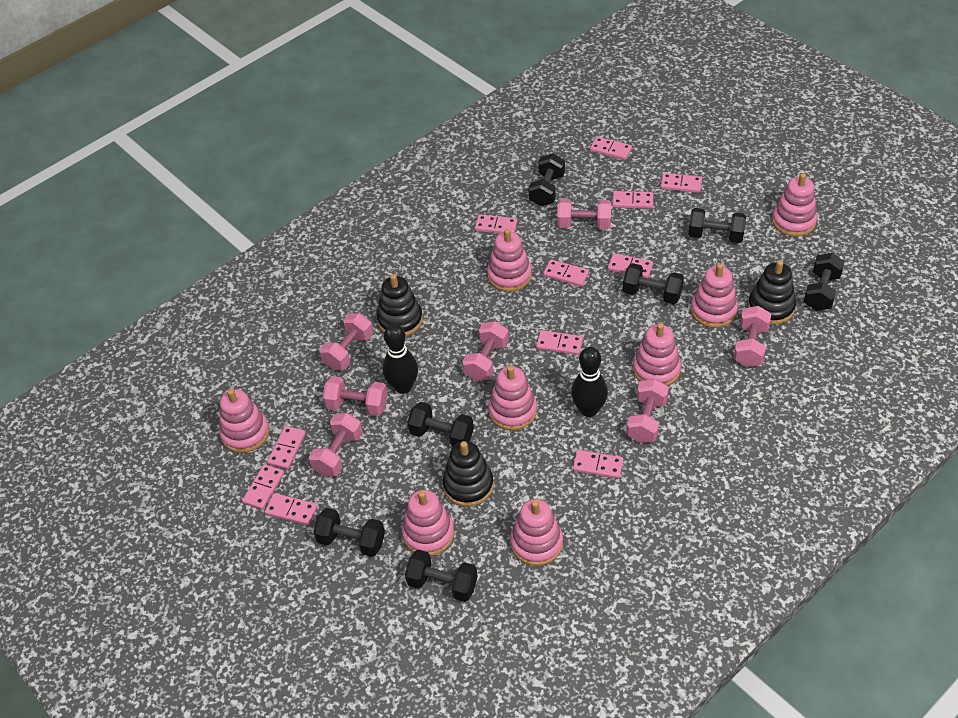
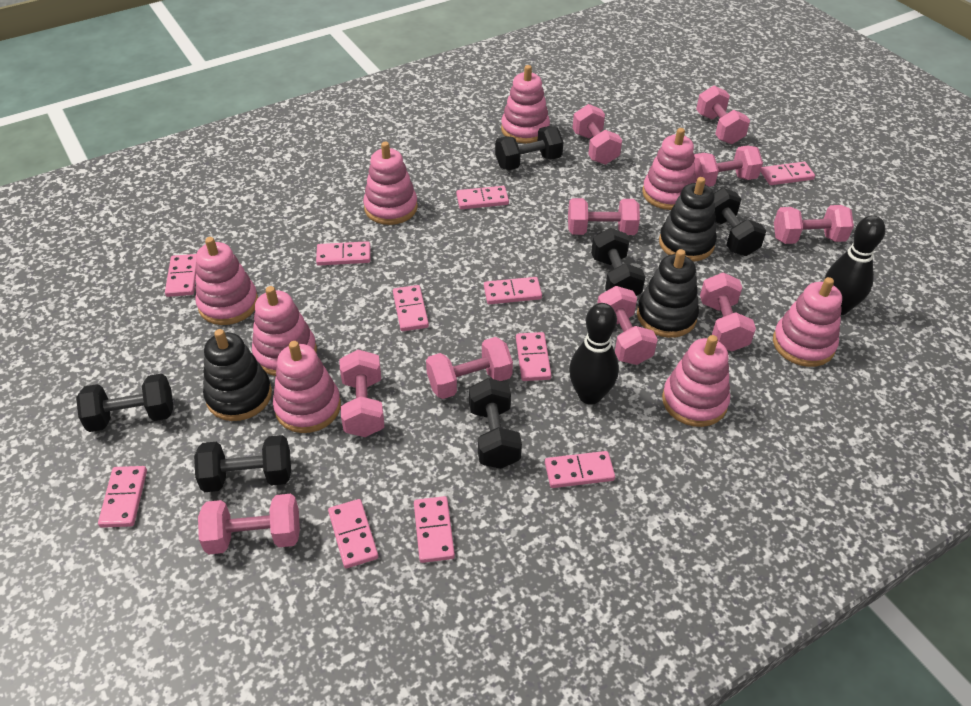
black dumbbell: 7 -> 6
pink dumbbell: 7 -> 10

